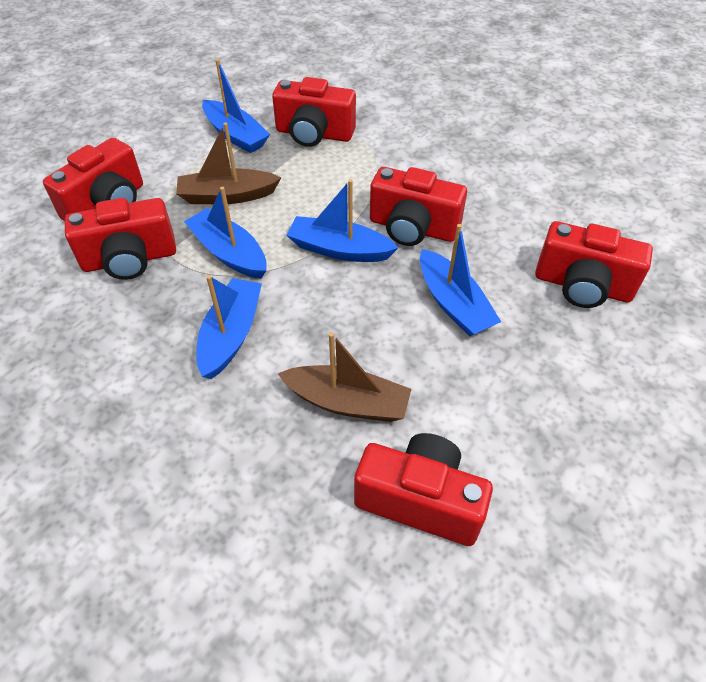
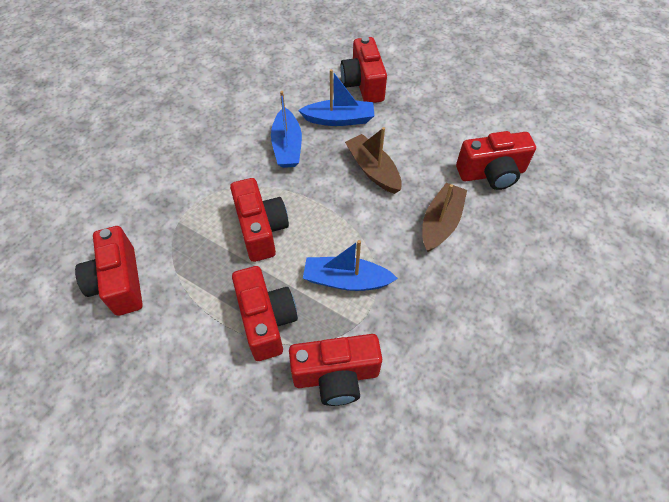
blue boat: 5 -> 3

